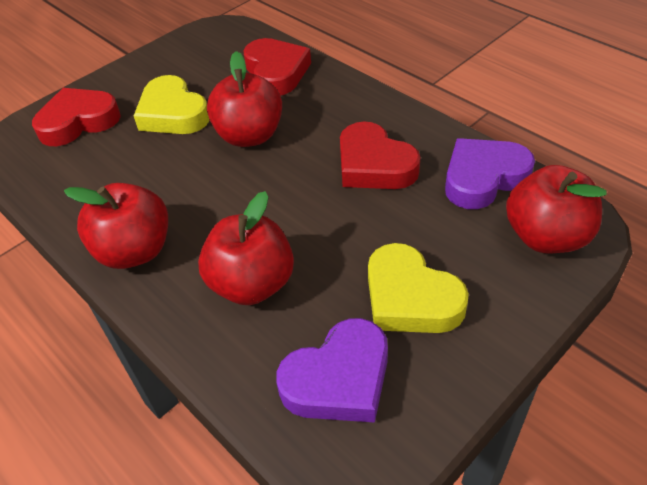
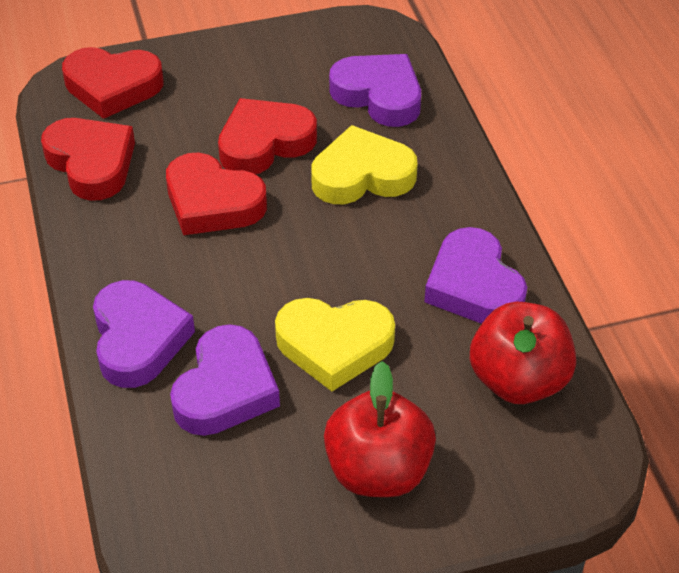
purple heart: 2 -> 4
red apple: 4 -> 2
red heart: 3 -> 4

